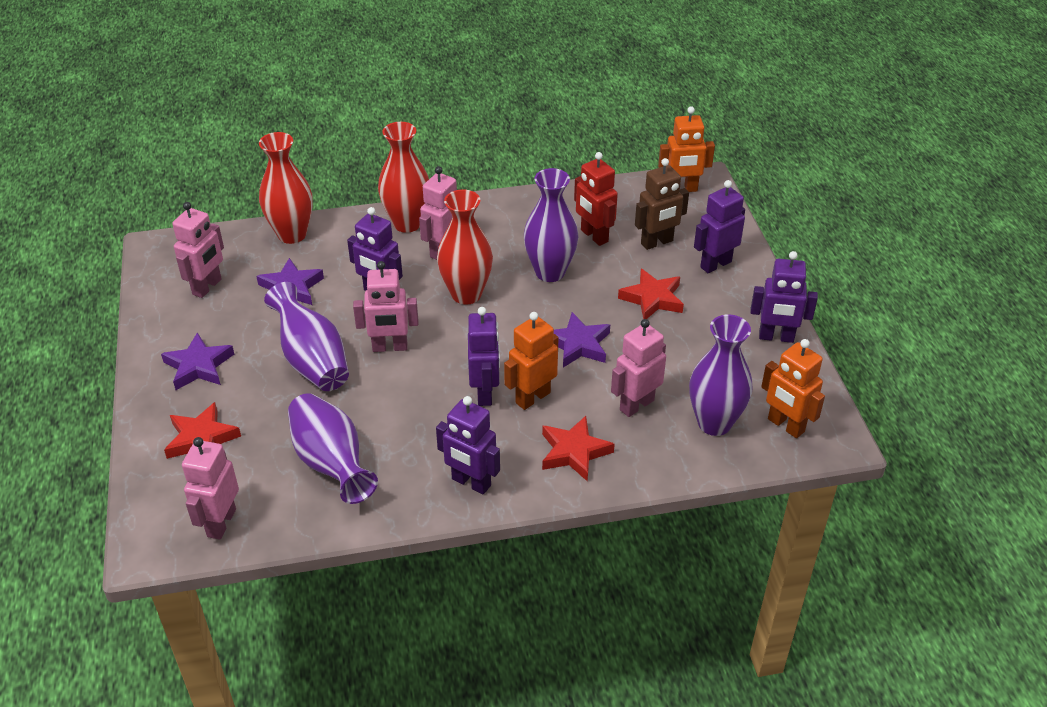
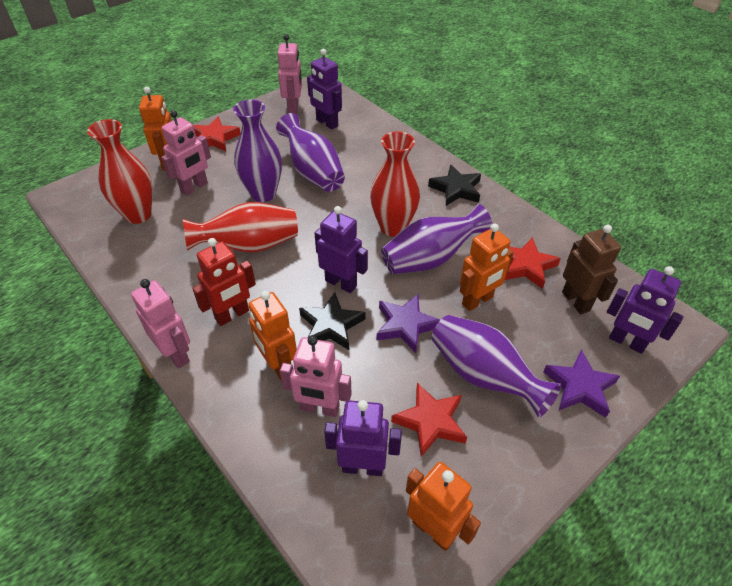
black star: 0 -> 2
orange robot: 3 -> 4
pink robot: 5 -> 4
purple robot: 5 -> 4
purple star: 3 -> 2

